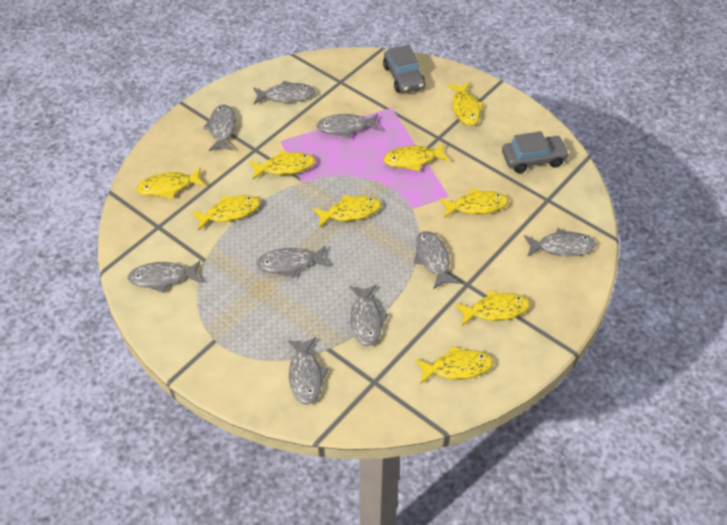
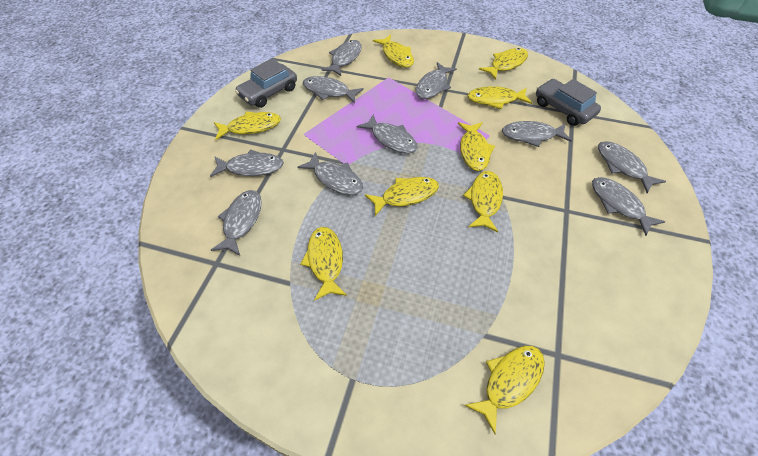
grey fish: 9 -> 10

